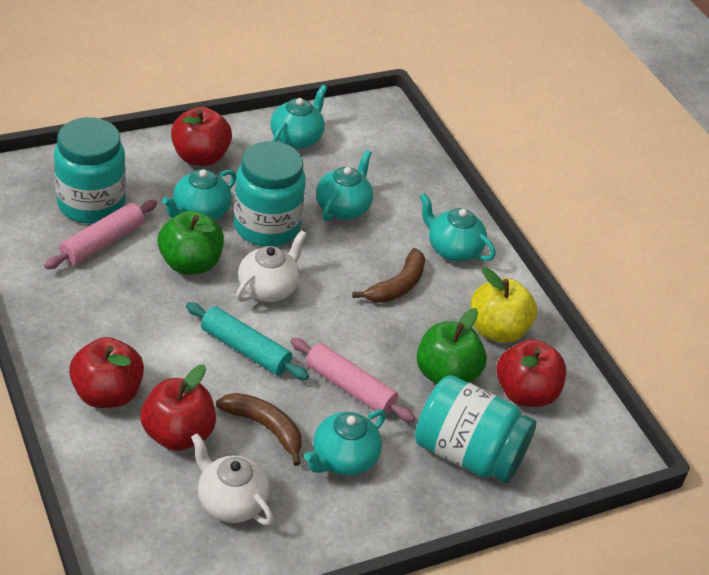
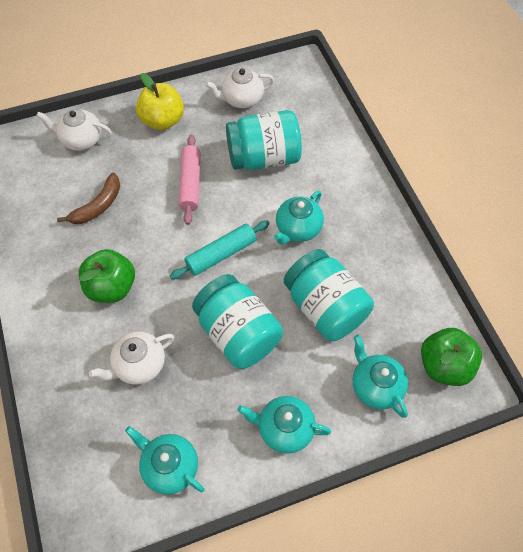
brown banana: 2 -> 1
pink rolling pin: 2 -> 1
red apple: 4 -> 0
turquoise teapot: 5 -> 4
white teapot: 2 -> 3

